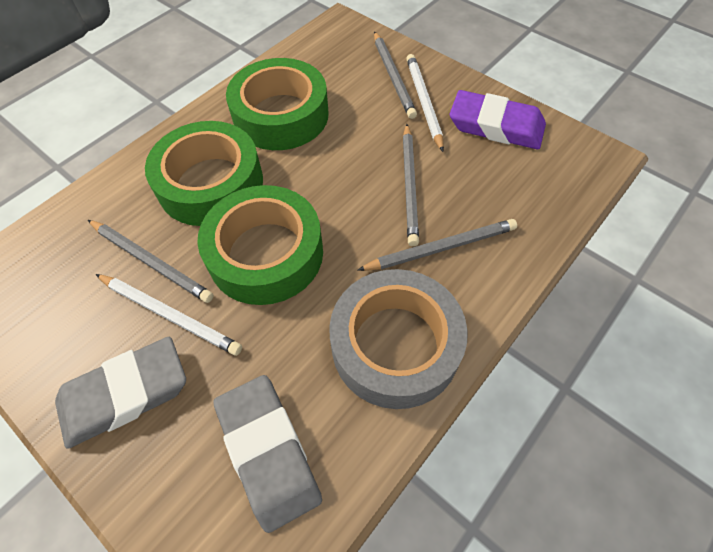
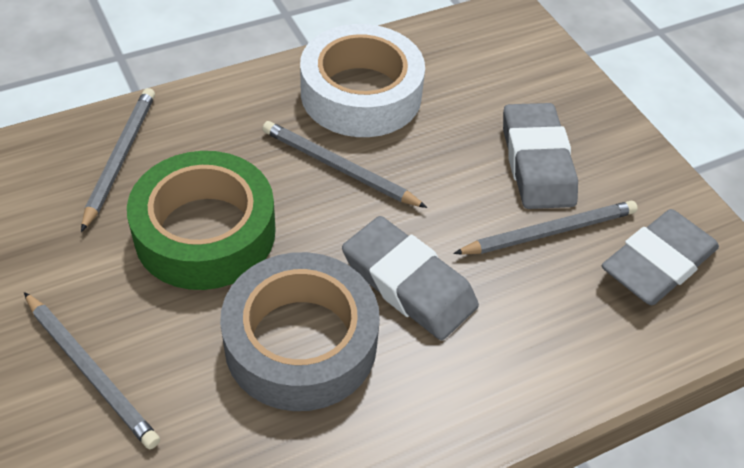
green tape: 3 -> 1
grey eraser: 2 -> 3
purple eraser: 1 -> 0
white pencil: 2 -> 0
white tape: 0 -> 1

